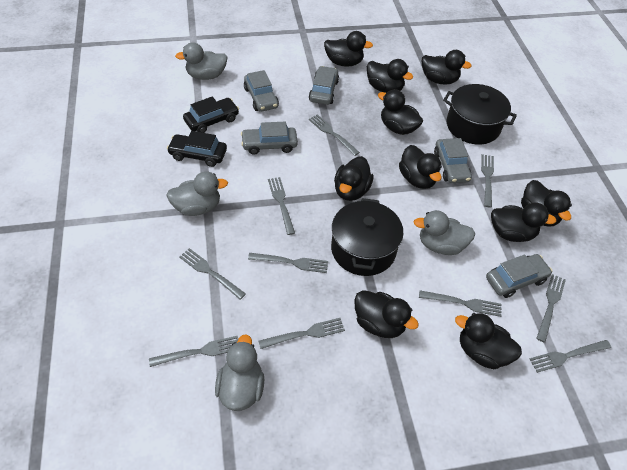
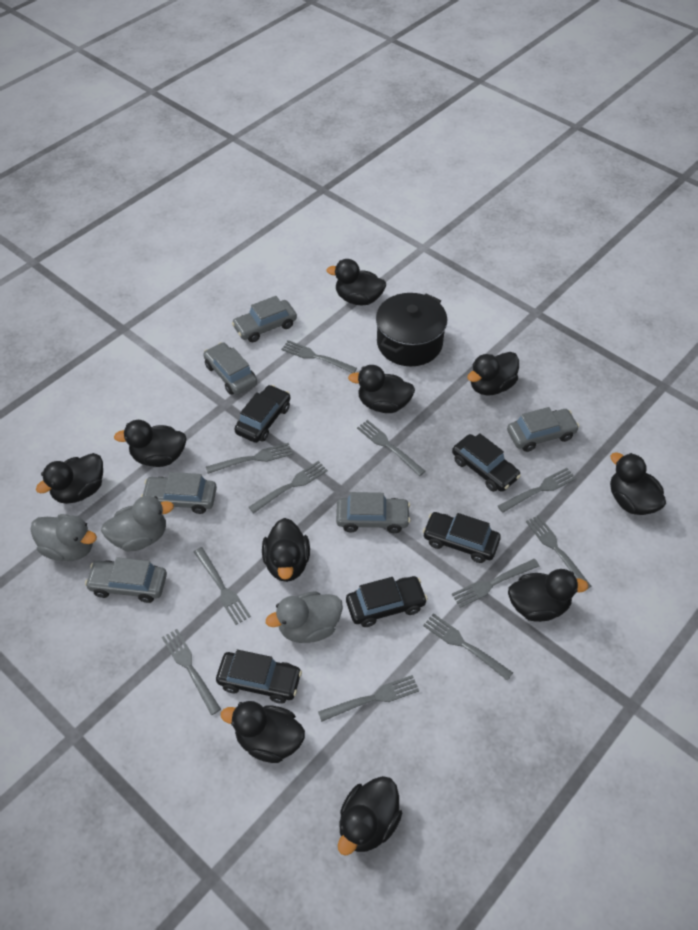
black car: 2 -> 5
black pot: 2 -> 1
grey car: 5 -> 6
grey duck: 4 -> 3
grey fork: 10 -> 11

